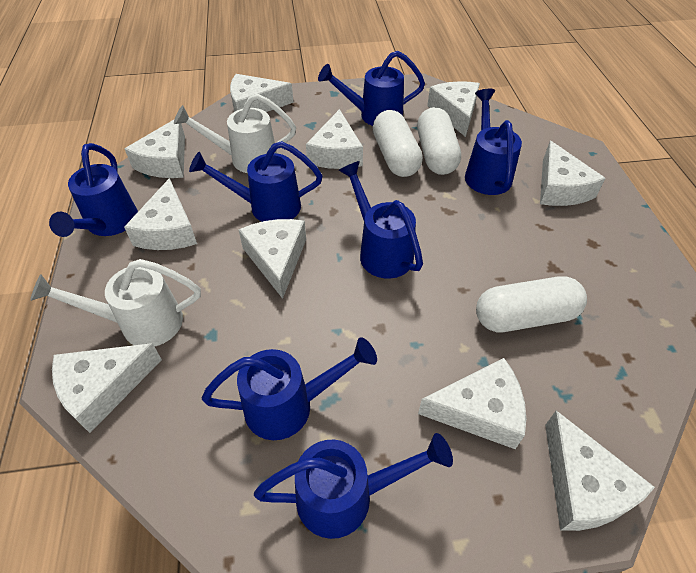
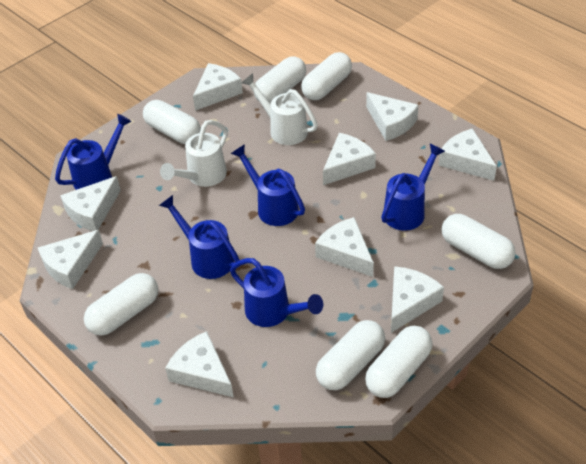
blue watering can: 7 -> 5
white capsule: 3 -> 7
white cheese: 10 -> 9

